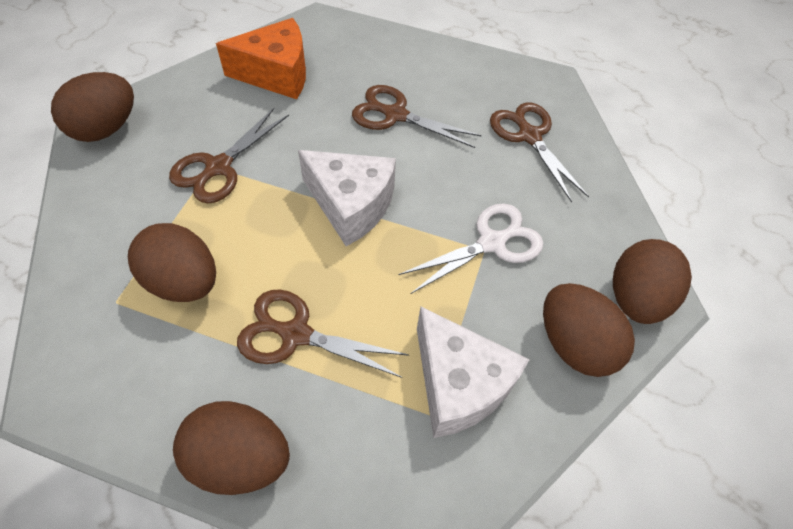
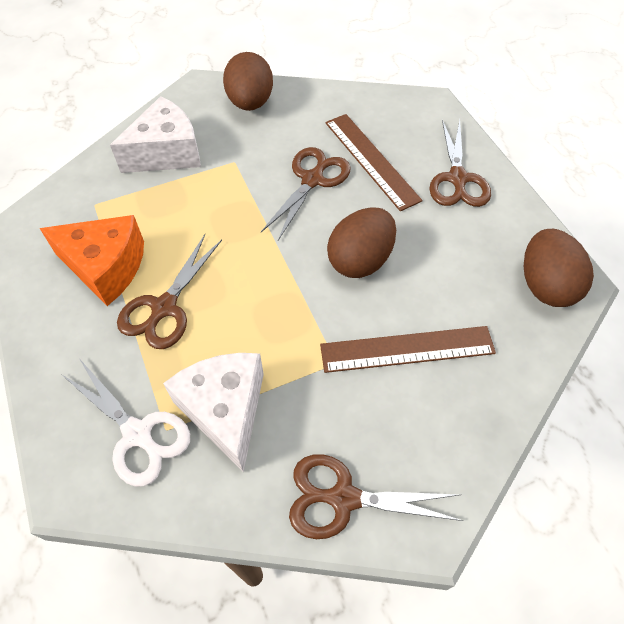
brown egg: 5 -> 3
brown ruler: 0 -> 2

